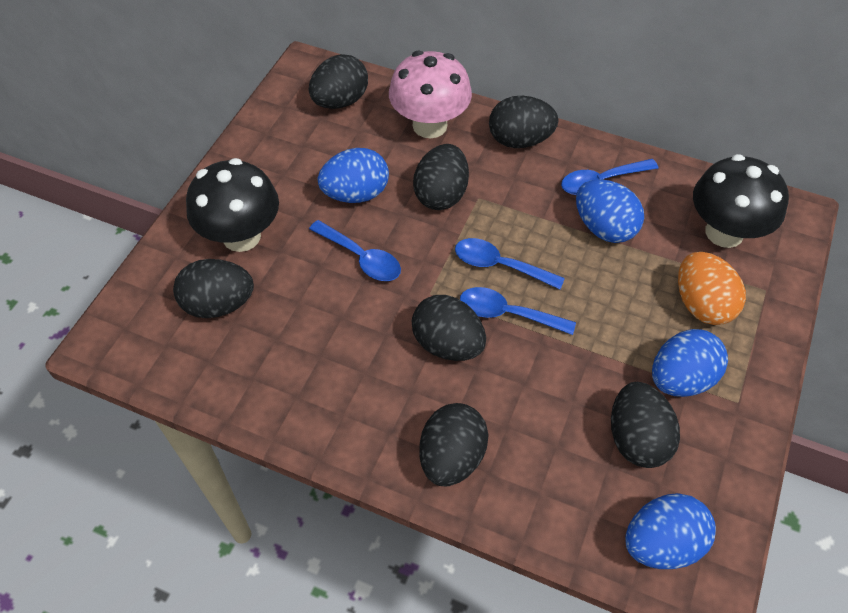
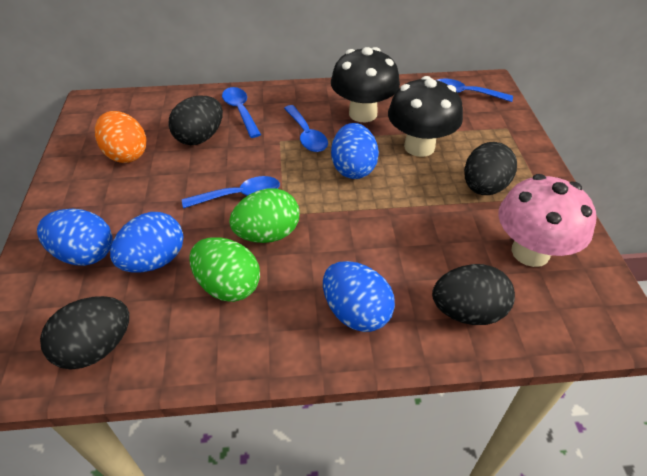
black egg: 7 -> 4
green egg: 0 -> 2

